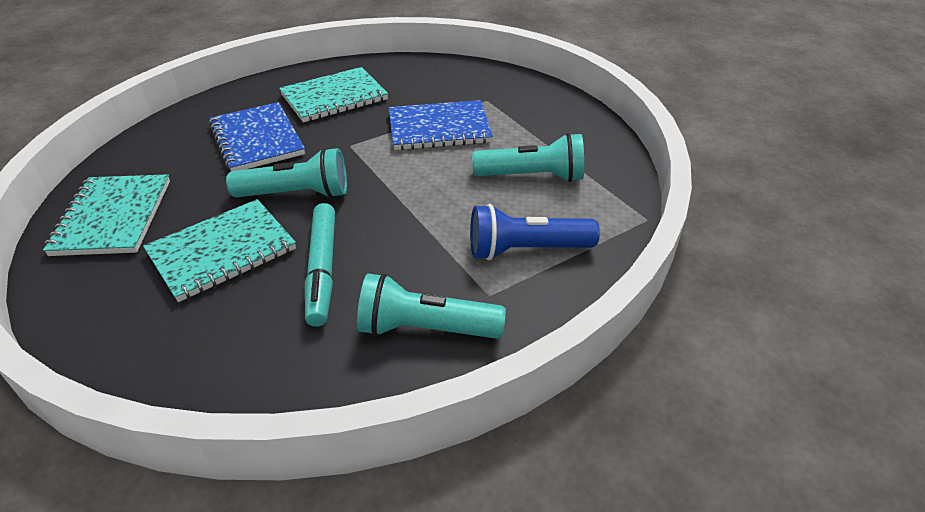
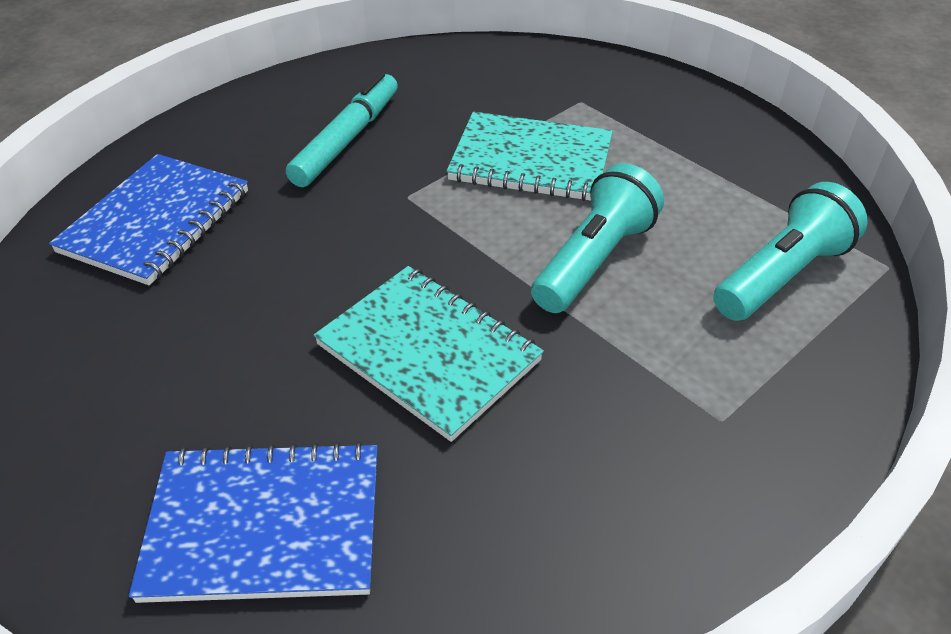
blue flashlight: 1 -> 0
turquoise flashlight: 3 -> 2
turquoise notebook: 3 -> 2

